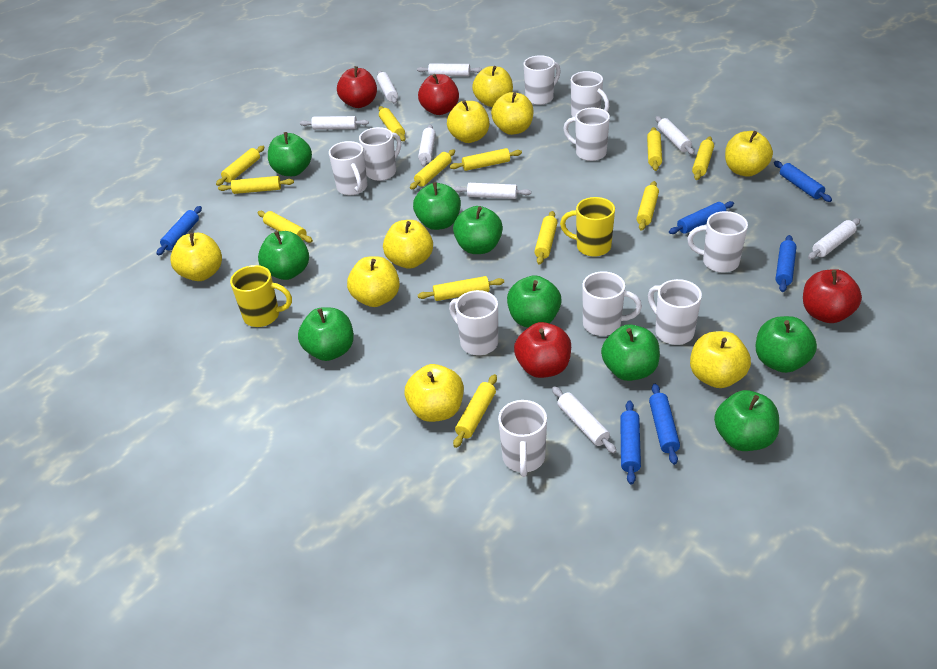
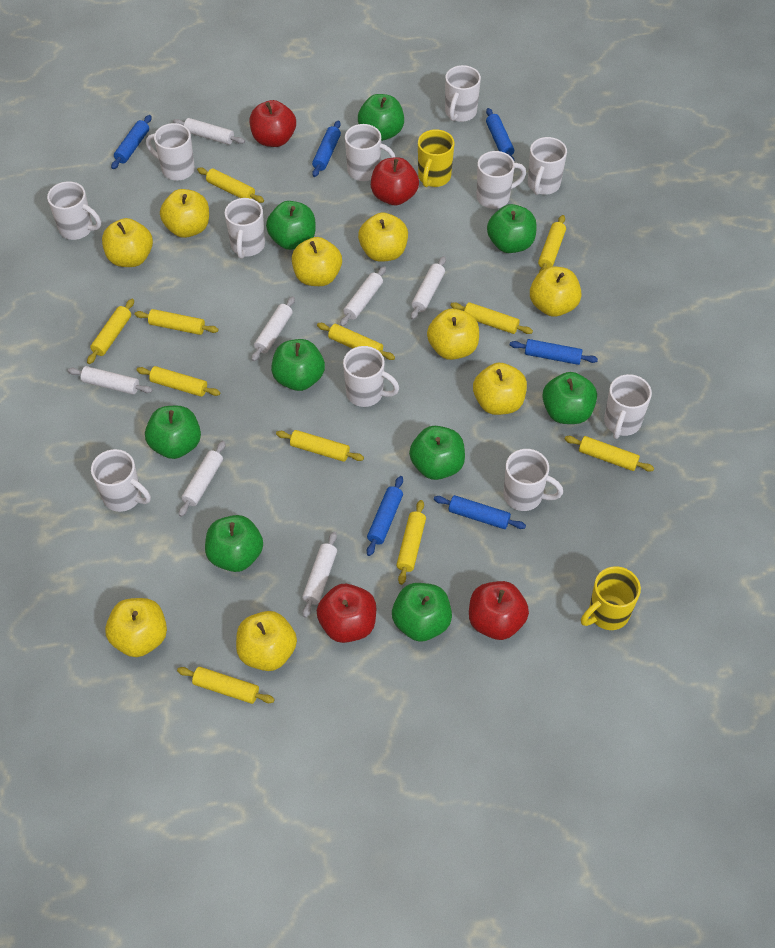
white mug: 10 -> 11
white rolling pin: 8 -> 7
yellow rolling pin: 12 -> 11

